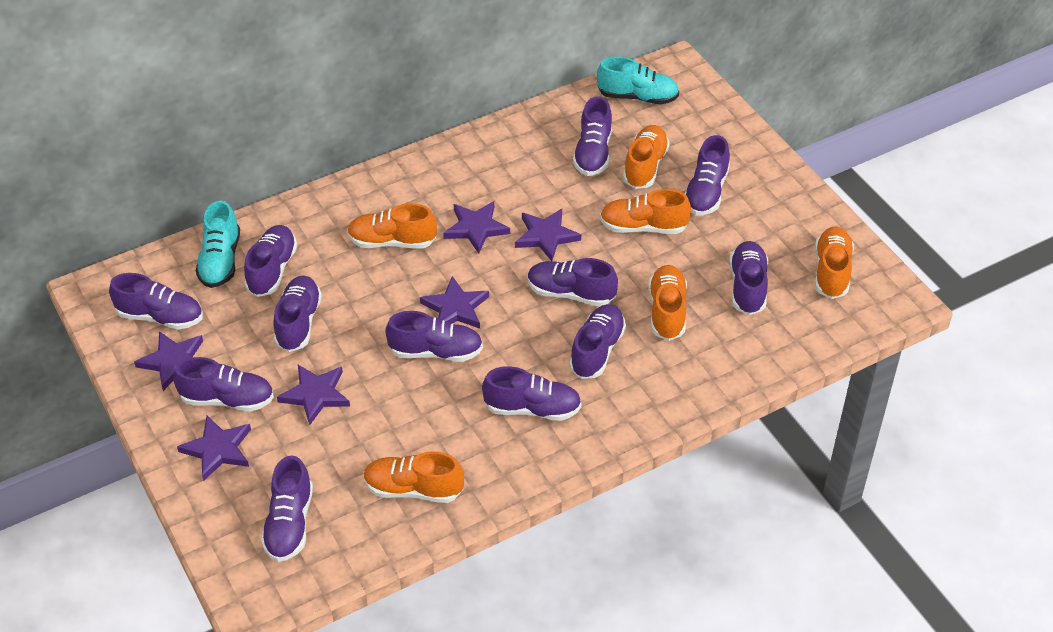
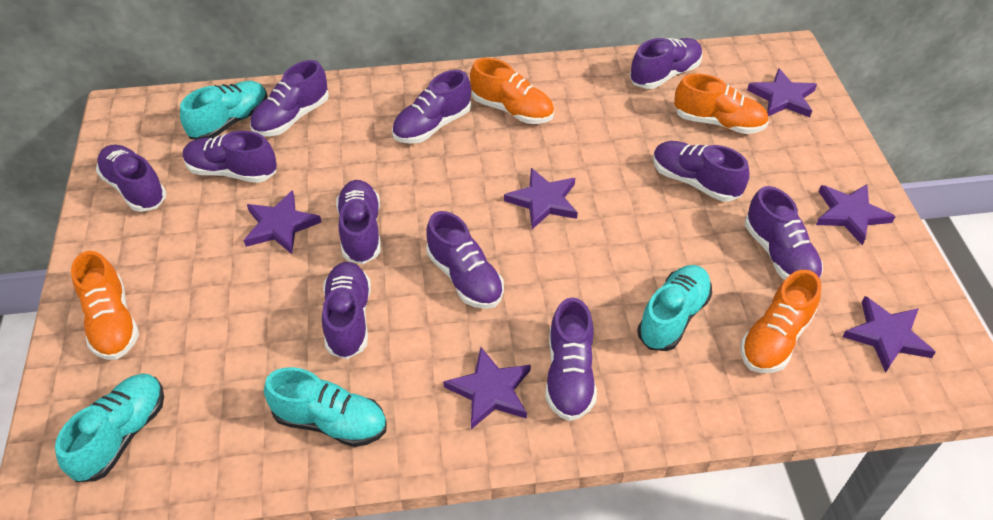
orange shoe: 6 -> 4
purple shoe: 12 -> 11
turquoise shoe: 2 -> 4

